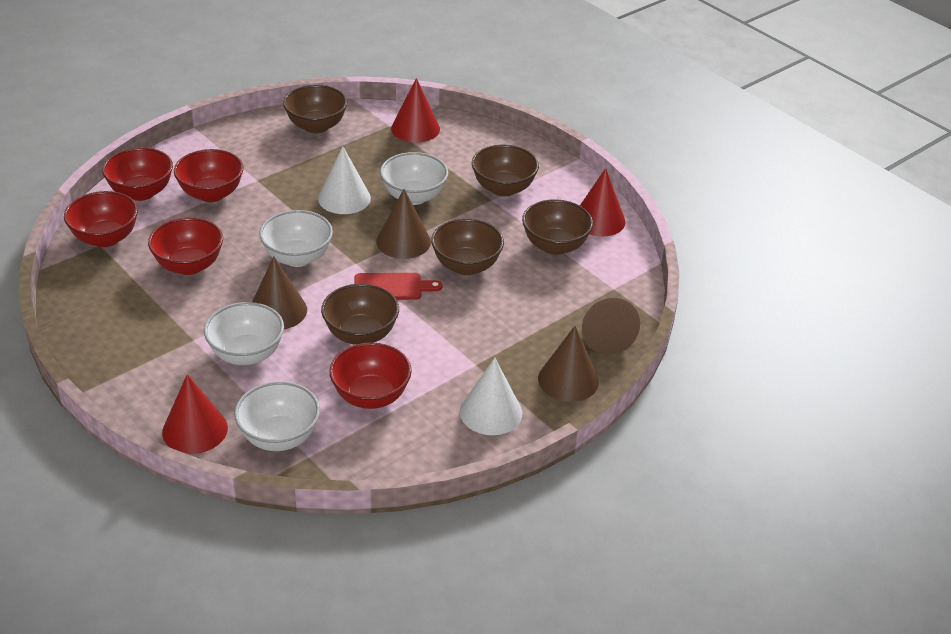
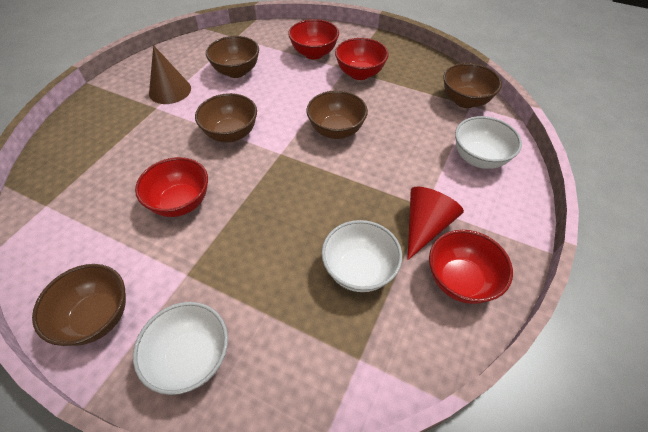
brown cone: 4 -> 1
red bowl: 5 -> 4
red cone: 3 -> 1
red cutting board: 1 -> 0
white bowl: 4 -> 3
white cone: 2 -> 0

